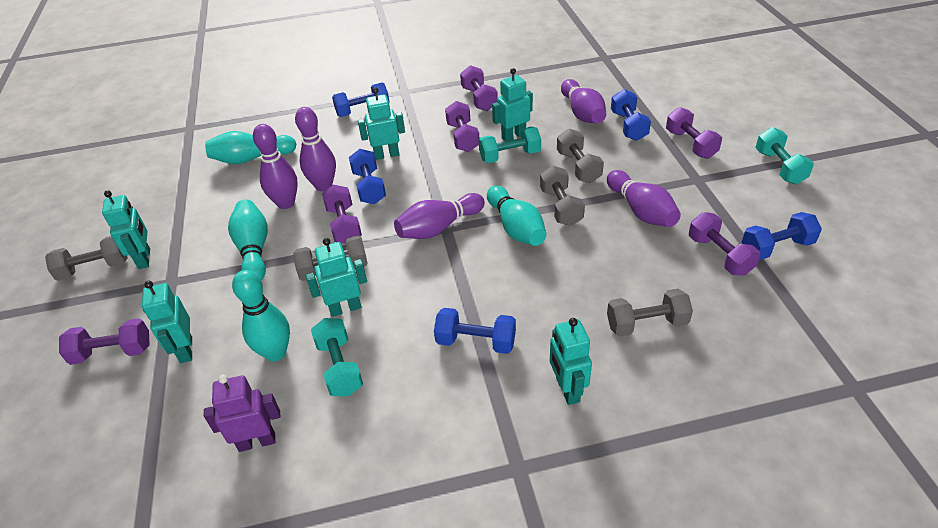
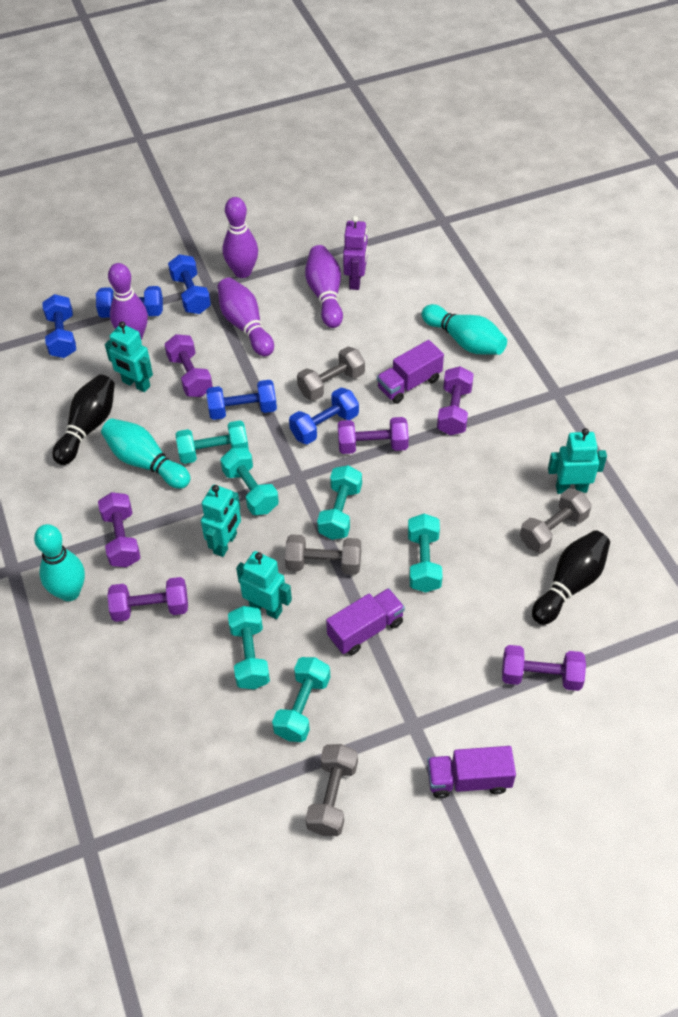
black bowling pin: 0 -> 2
grey dumbbell: 5 -> 4
purple bowling pin: 5 -> 4
purple truck: 0 -> 3
turquoise bowling pin: 4 -> 3
turquoise dumbbell: 3 -> 6
turquoise robot: 6 -> 4

